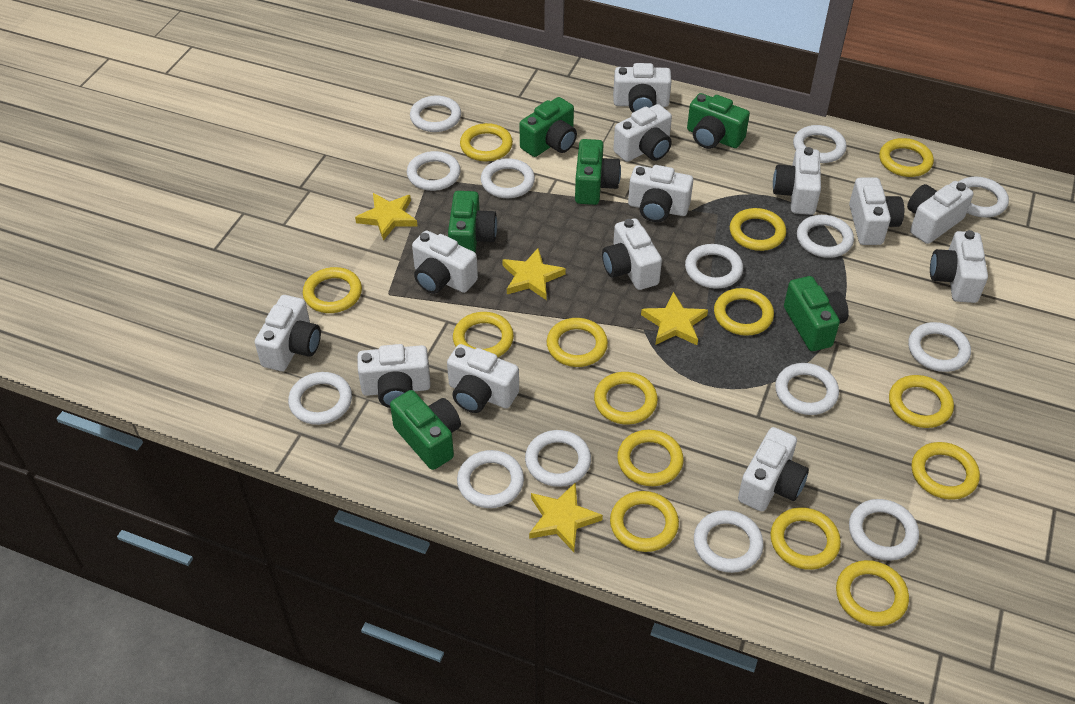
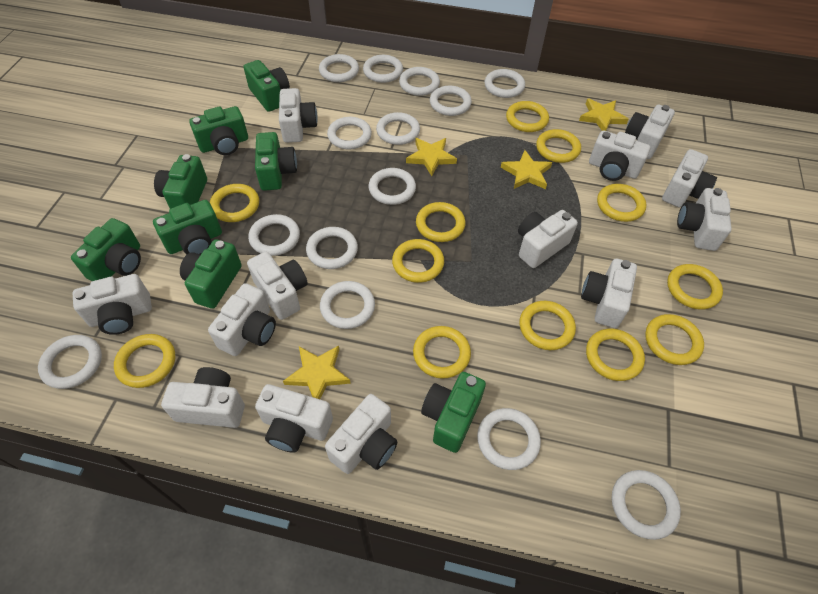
green camera: 6 -> 8
yellow ring: 14 -> 12

